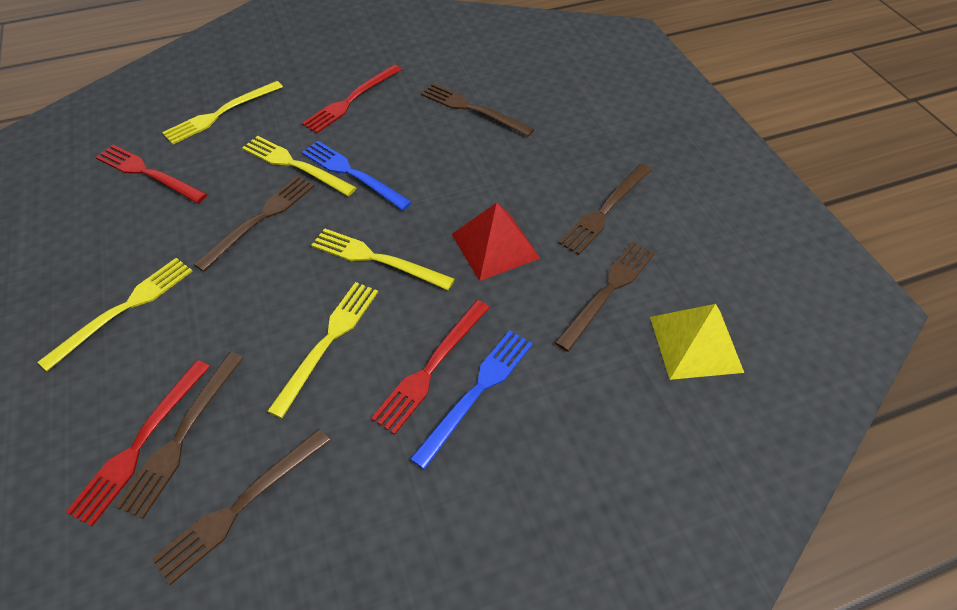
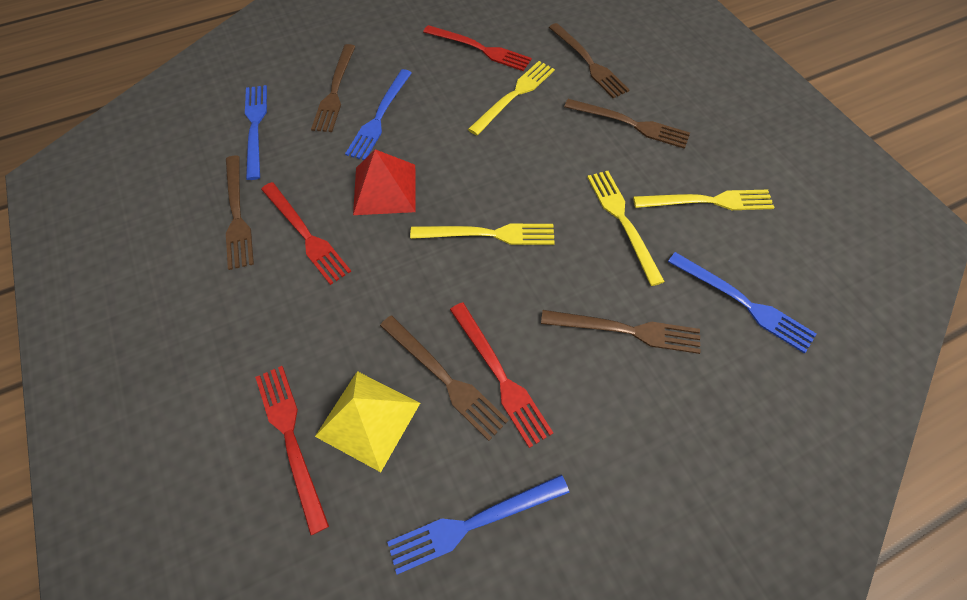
blue fork: 2 -> 4
yellow fork: 5 -> 4

